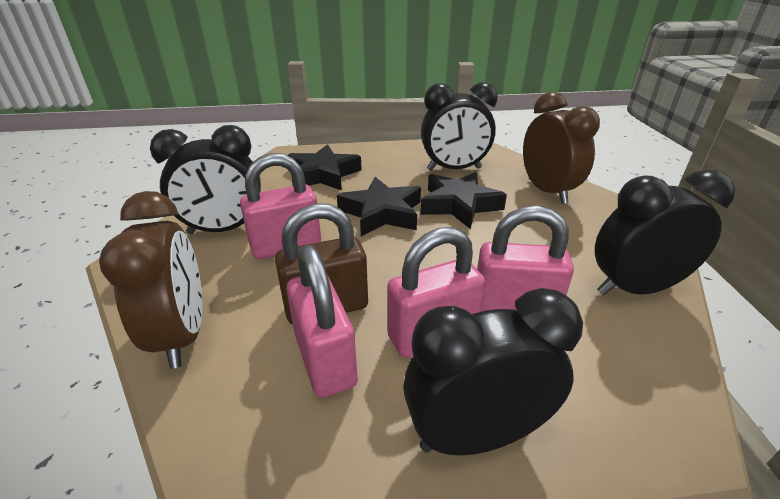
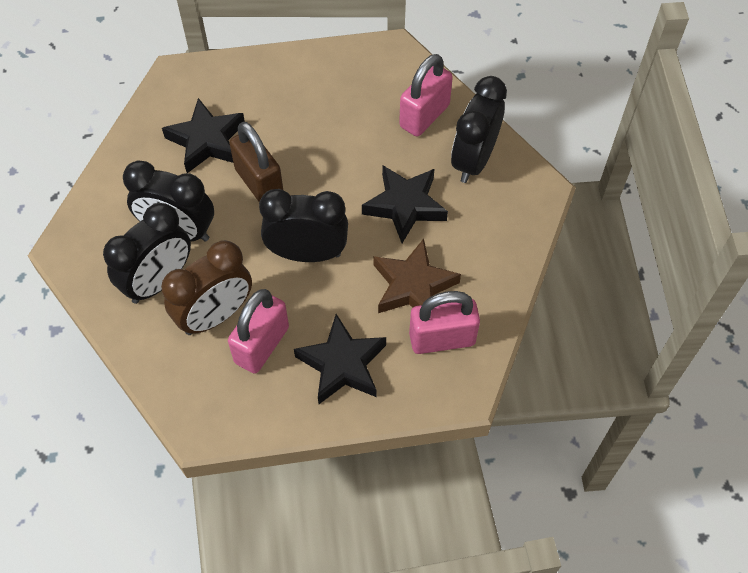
brown clock: 2 -> 1
brown star: 0 -> 1
pink padlock: 4 -> 3

